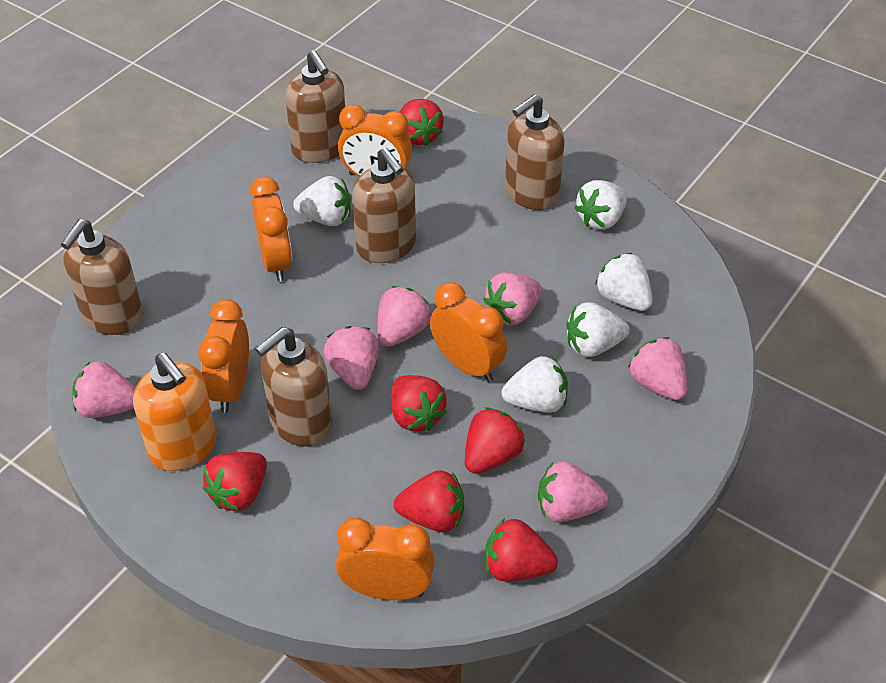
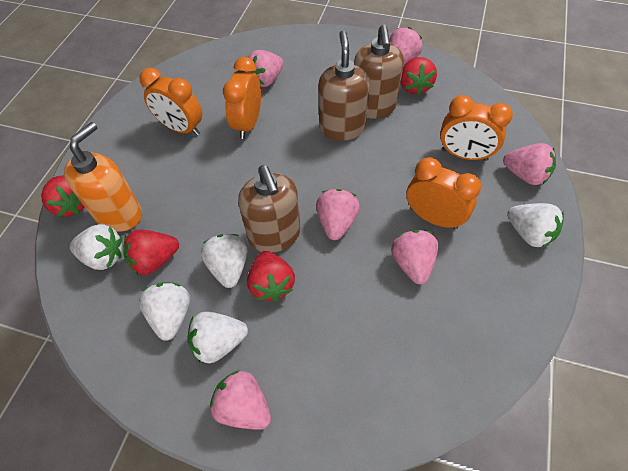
brown soap dispenser: 5 -> 3
orange clock: 5 -> 4
red strawberry: 6 -> 4

